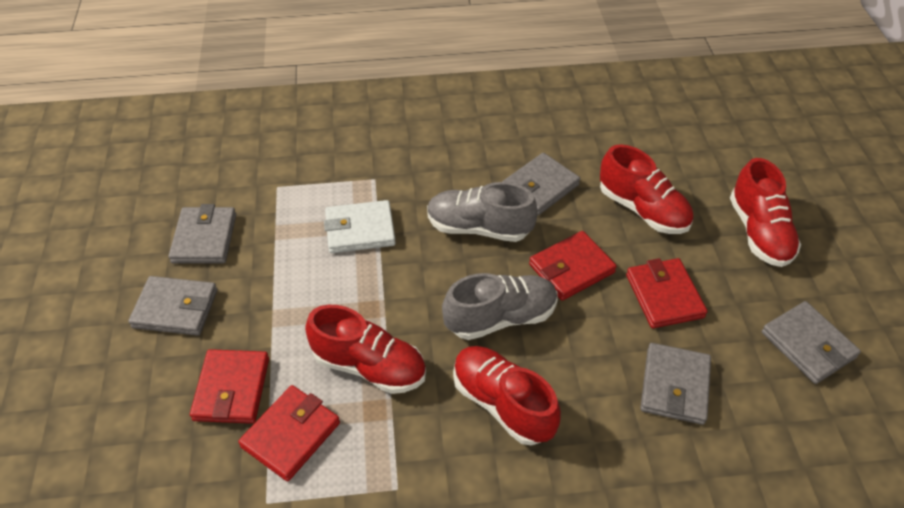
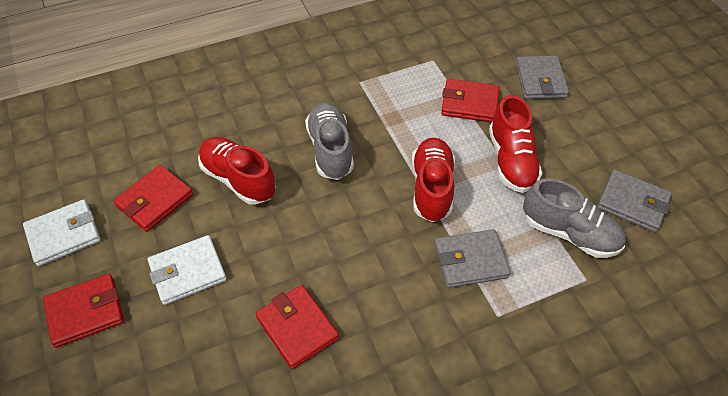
grey wallet: 5 -> 3
red shoe: 4 -> 3
white wallet: 1 -> 2

